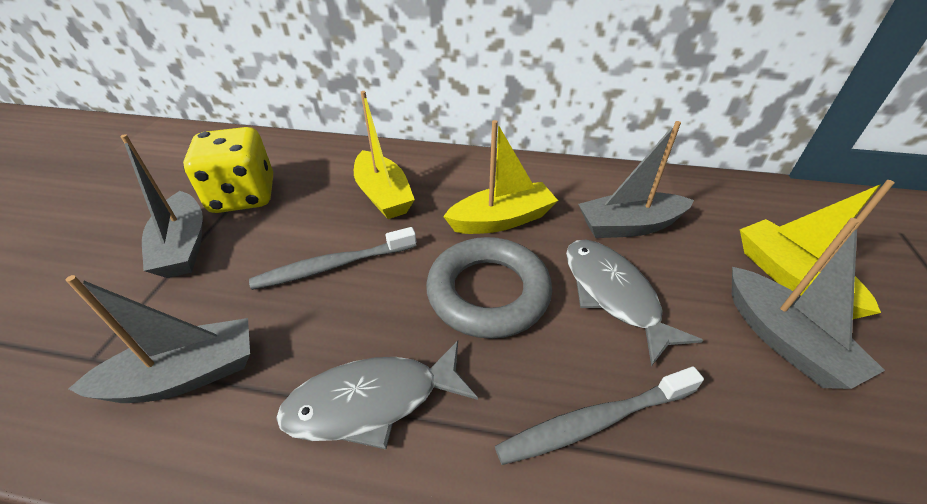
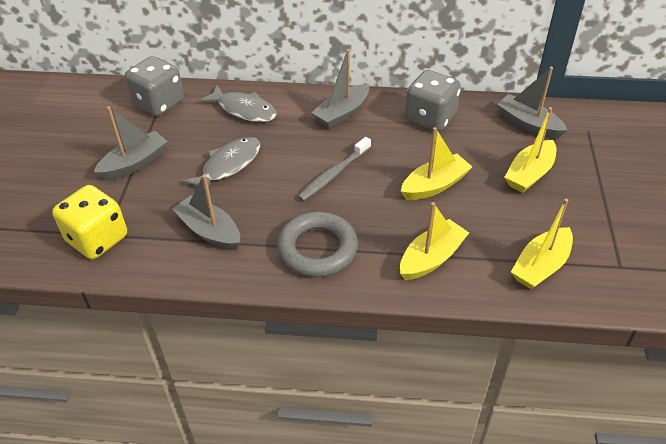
grey dice: 0 -> 2
grey toothbrush: 2 -> 1
yellow boat: 3 -> 4

